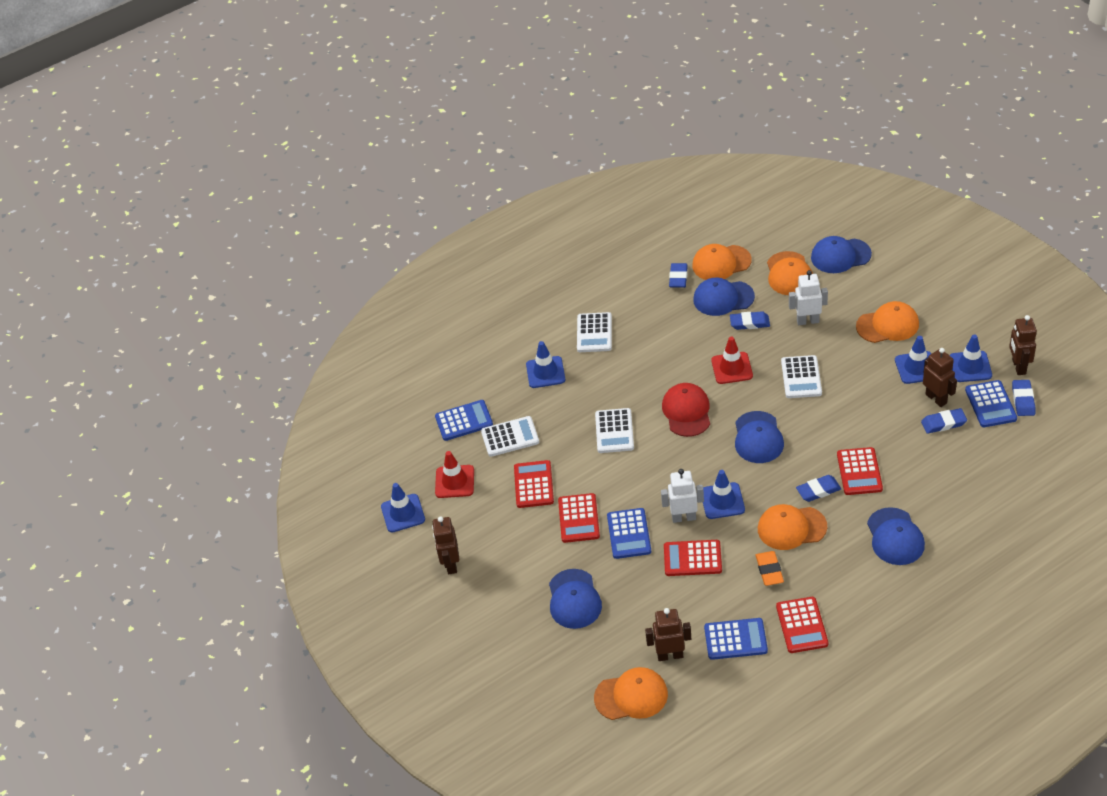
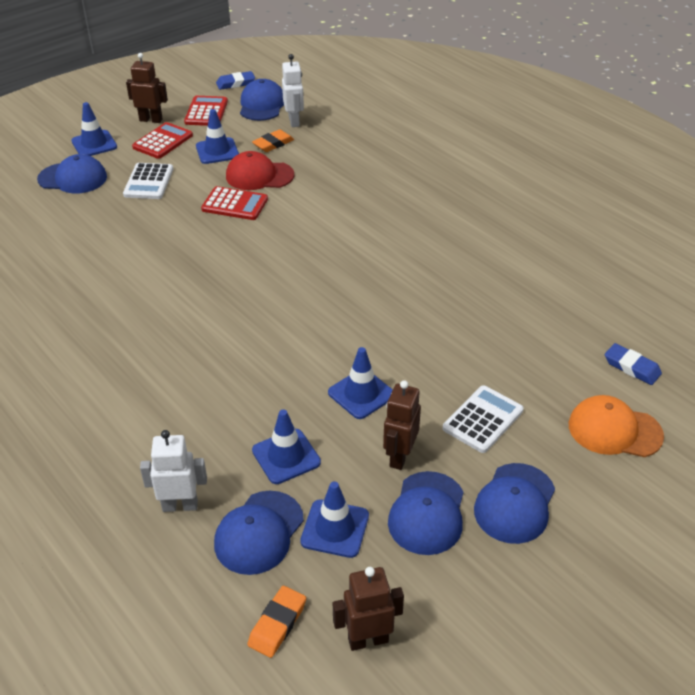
blue calculator: 4 -> 0
blue eraser: 5 -> 2
brown robot: 4 -> 3
orange cap: 5 -> 1
orange eraser: 1 -> 2
red calculator: 5 -> 3
red traffic cone: 2 -> 0
white calculator: 4 -> 2

